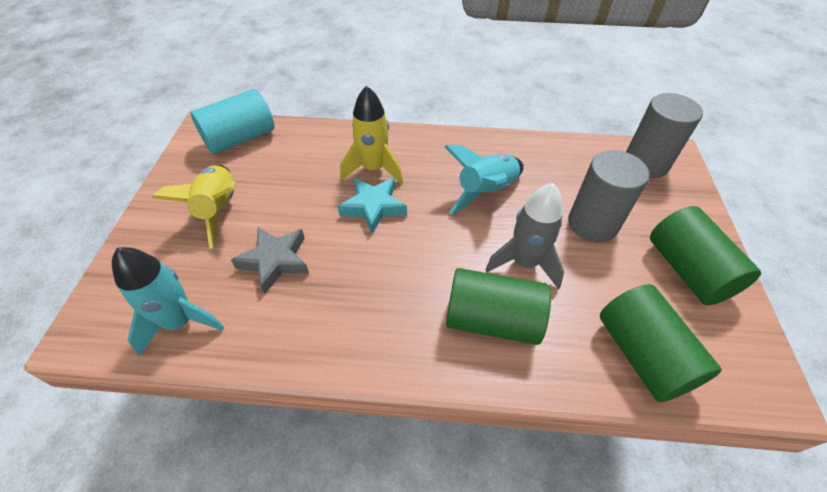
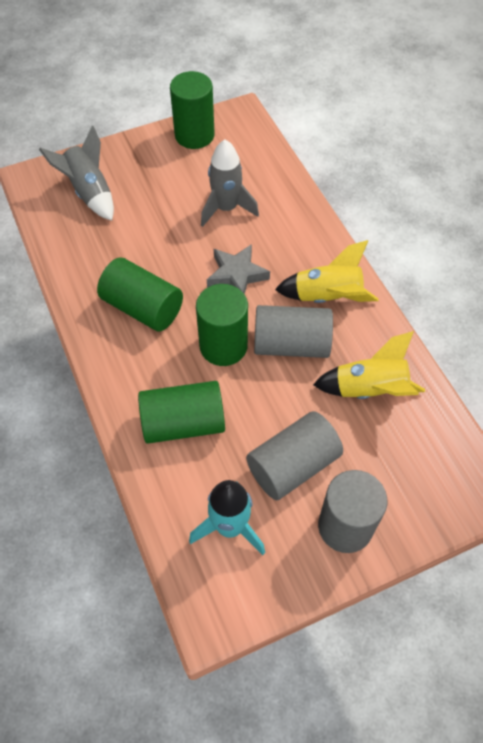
green cylinder: 3 -> 4
grey cylinder: 2 -> 3
grey rocket: 1 -> 2
turquoise cylinder: 1 -> 0
turquoise rocket: 2 -> 1
turquoise star: 1 -> 0

